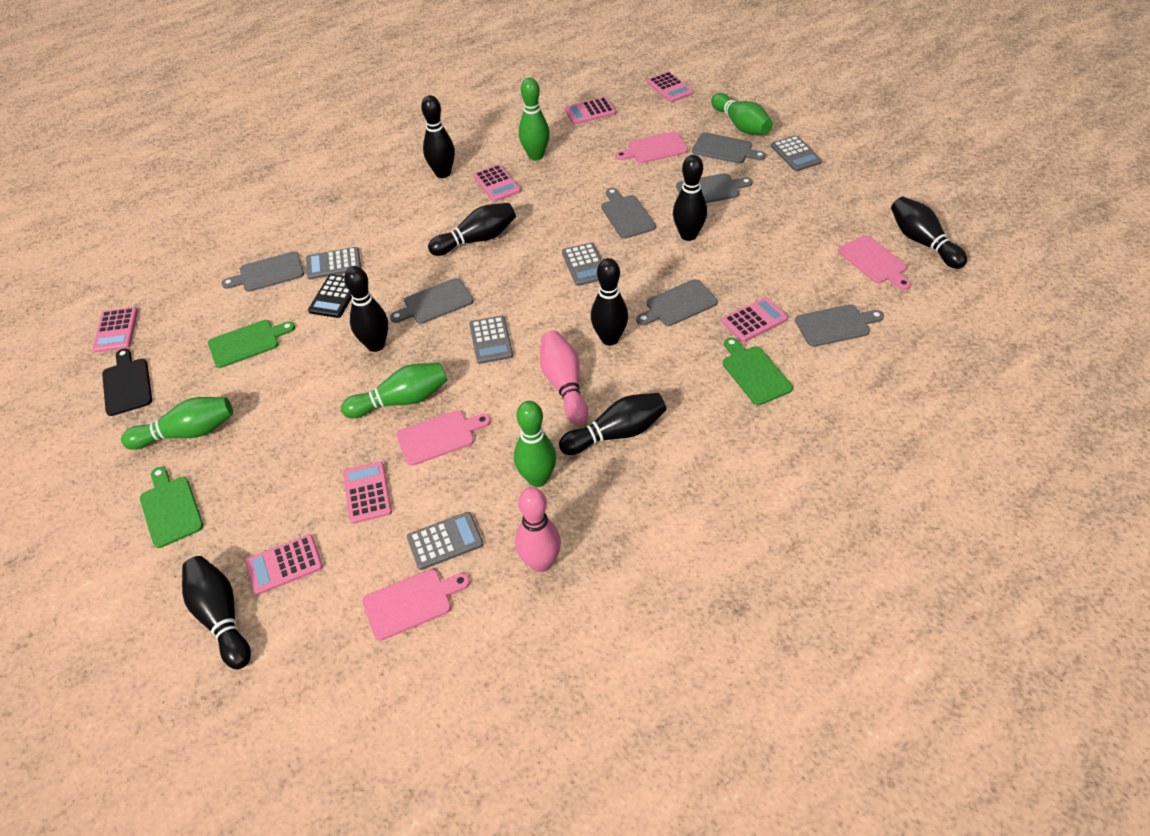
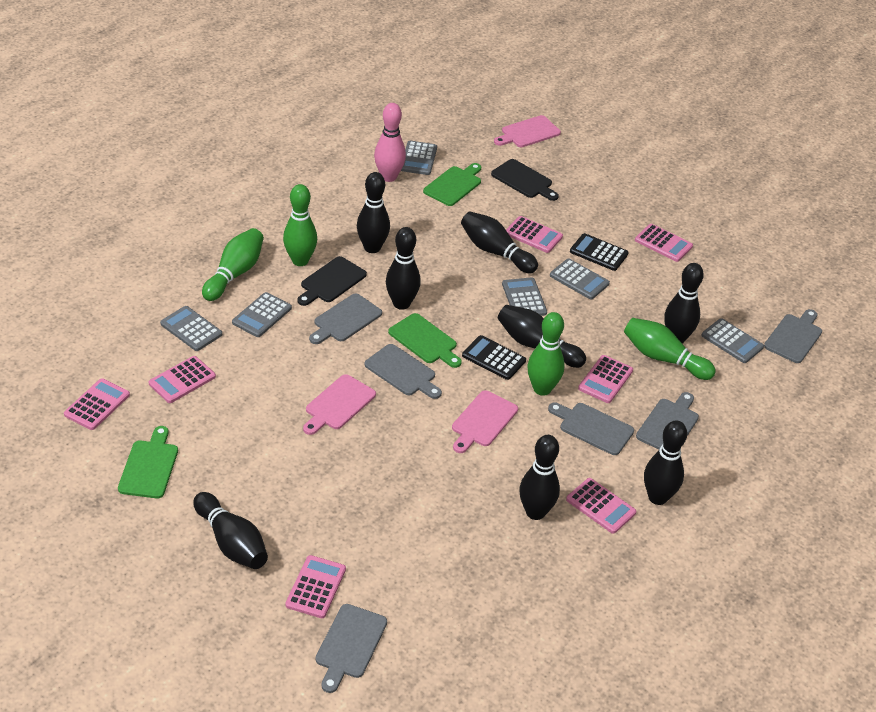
black calculator: 1 -> 2
black cutting board: 1 -> 2
green bowling pin: 5 -> 4
grey calculator: 5 -> 6
grey cutting board: 7 -> 6
pink bowling pin: 2 -> 1
pink cutting board: 4 -> 3

